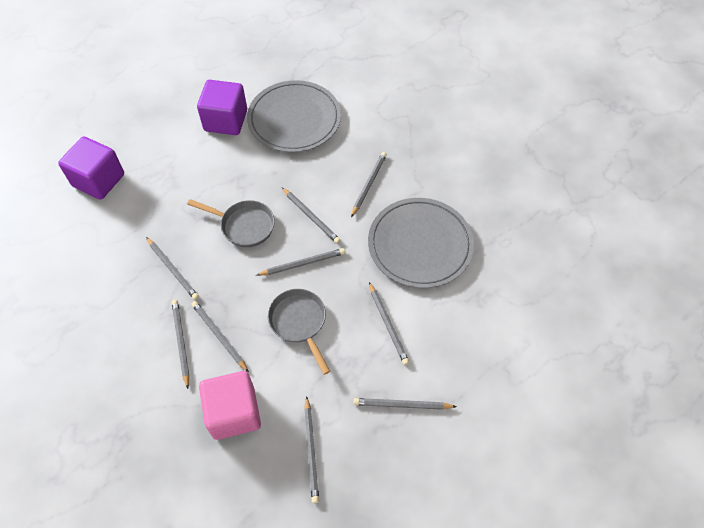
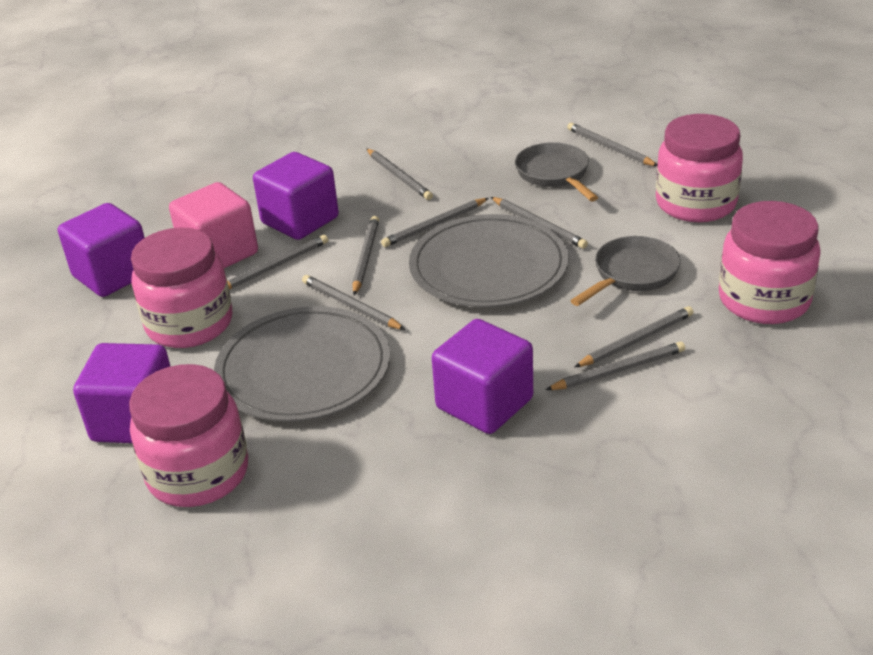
pink jar: 0 -> 4
purple cube: 2 -> 4

